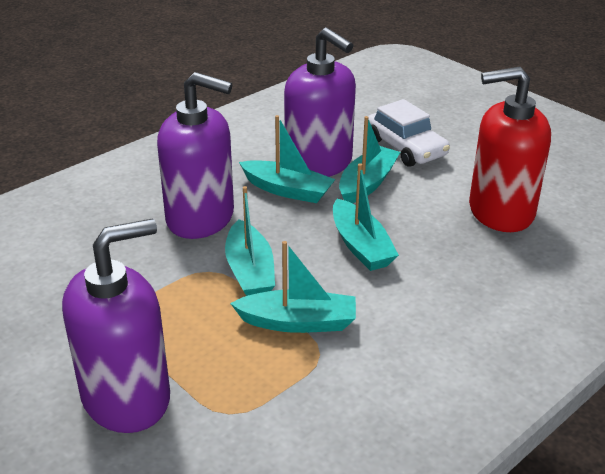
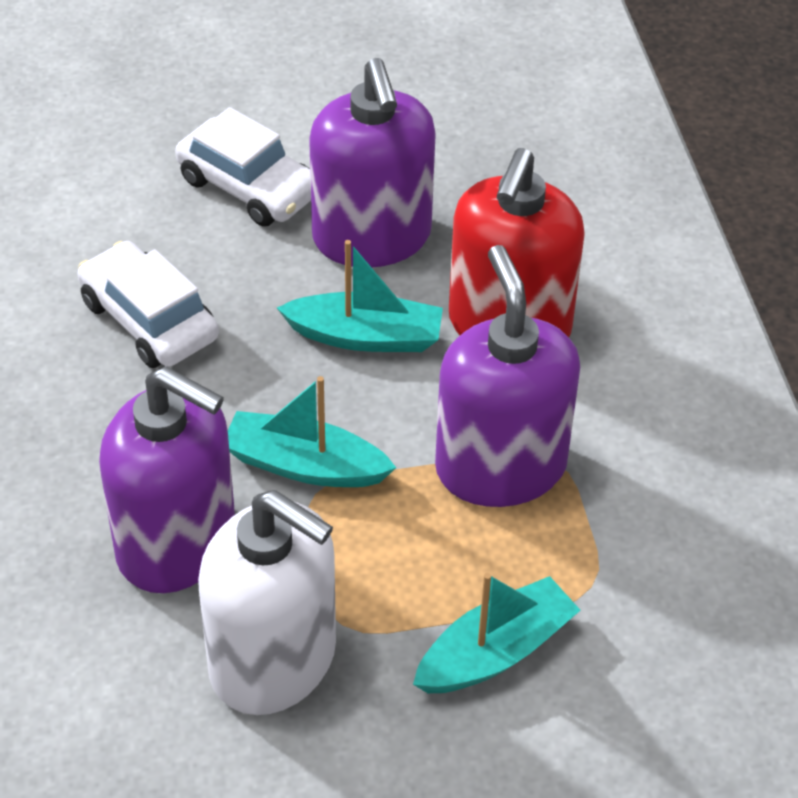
turquoise boat: 5 -> 3
white car: 1 -> 2
white soap dispenser: 0 -> 1

